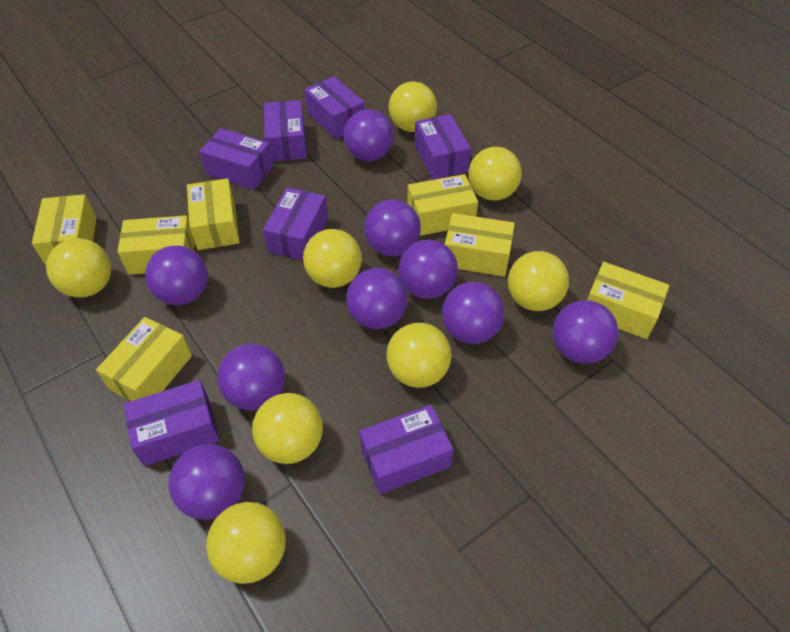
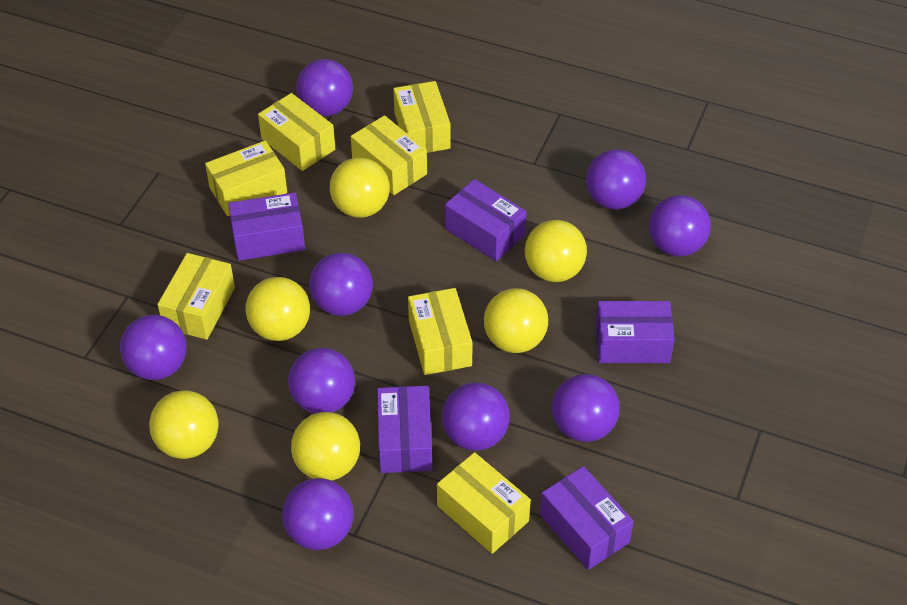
purple box: 7 -> 5
yellow ball: 8 -> 6

